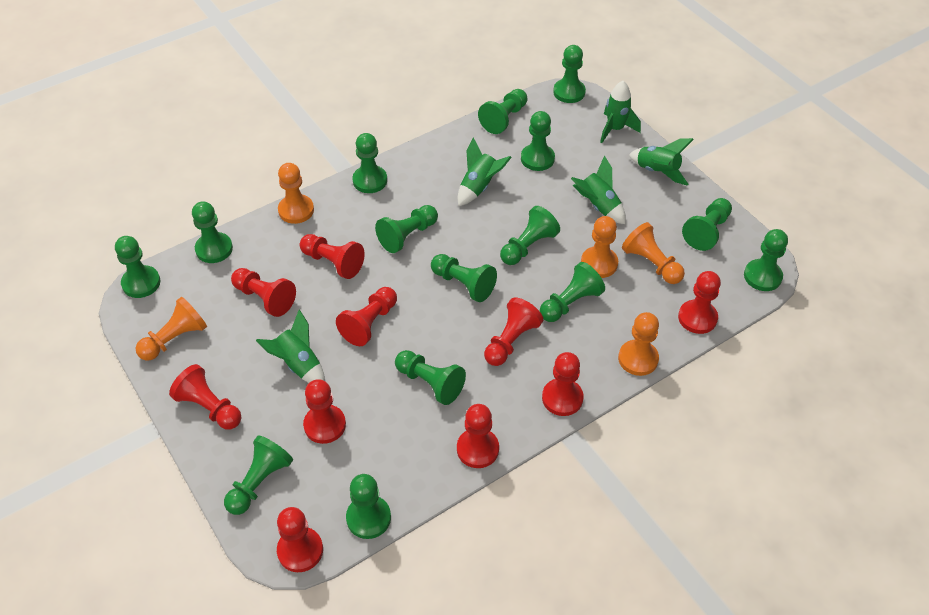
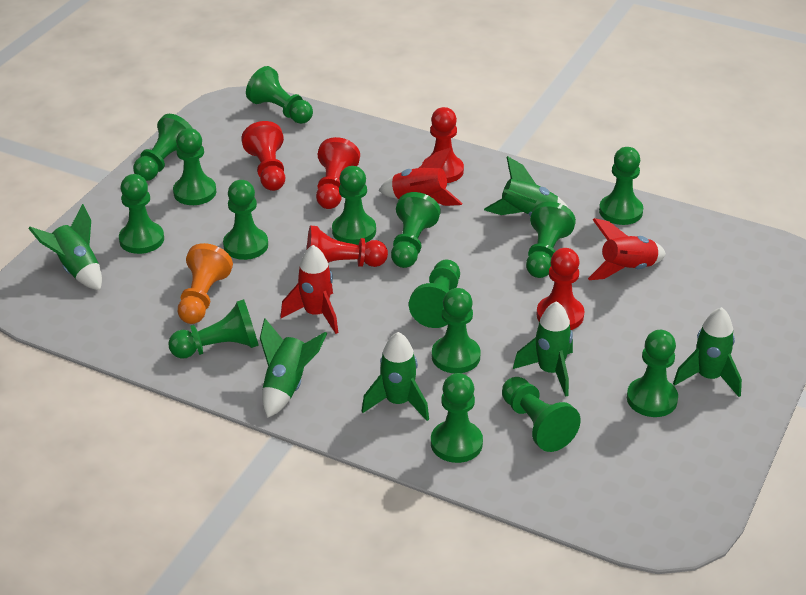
green rocket: 5 -> 6
orange pawn: 5 -> 1
red pawn: 10 -> 5
red rocket: 0 -> 3

